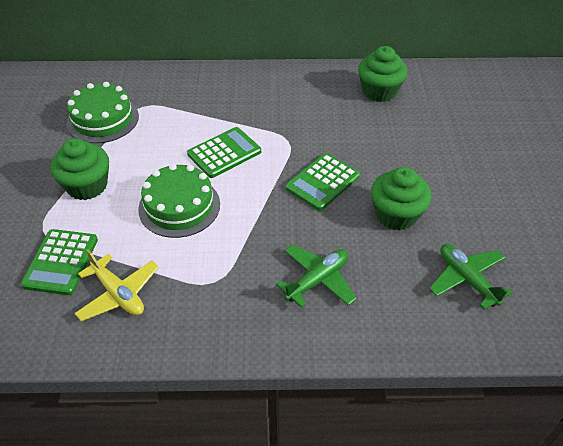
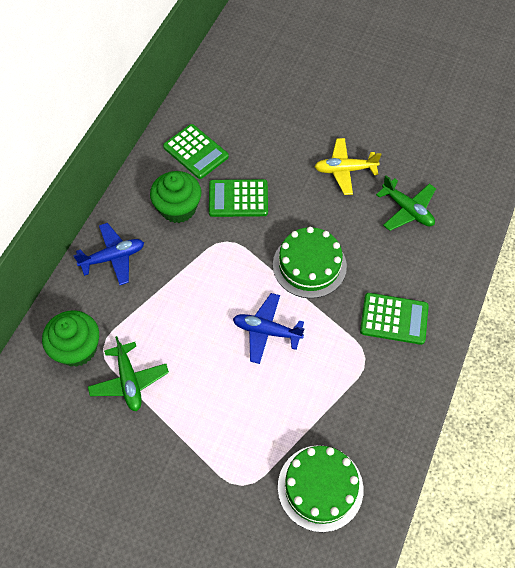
blue plane: 0 -> 2
green cupcake: 3 -> 2

